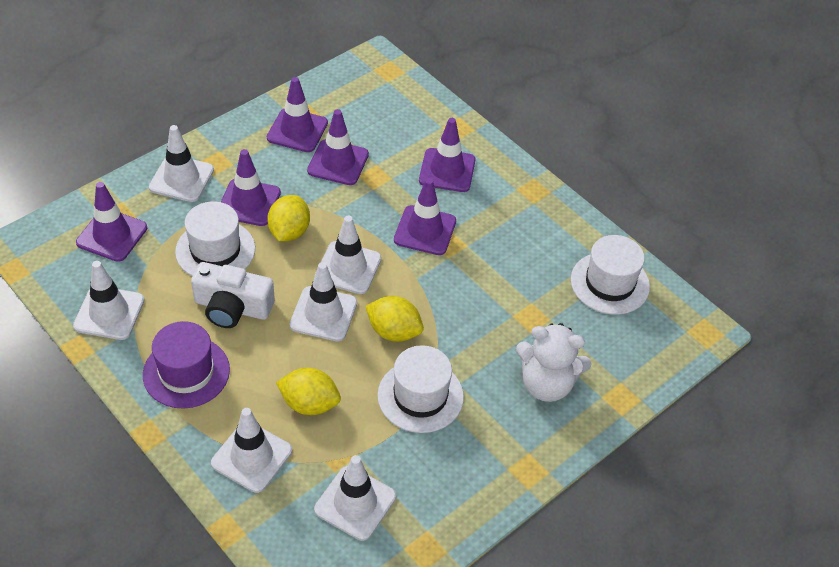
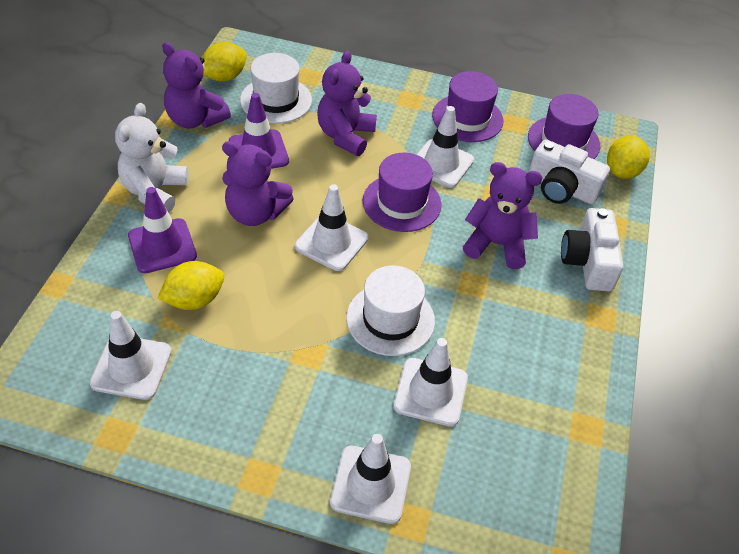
purple hat: 1 -> 3
purple teddy bear: 0 -> 4
purple traffic cone: 6 -> 2
white camera: 1 -> 2
white hat: 3 -> 2
white traffic cone: 6 -> 5

